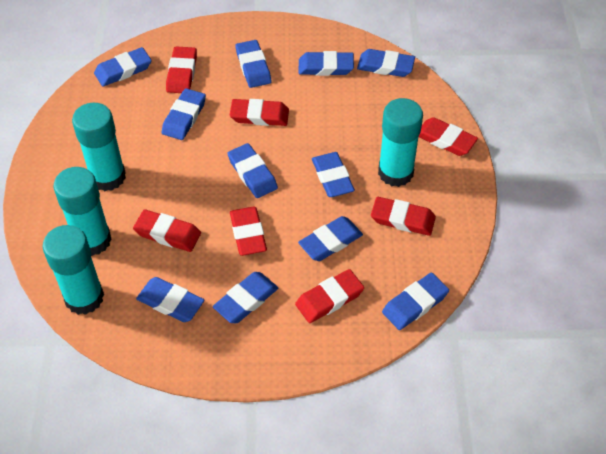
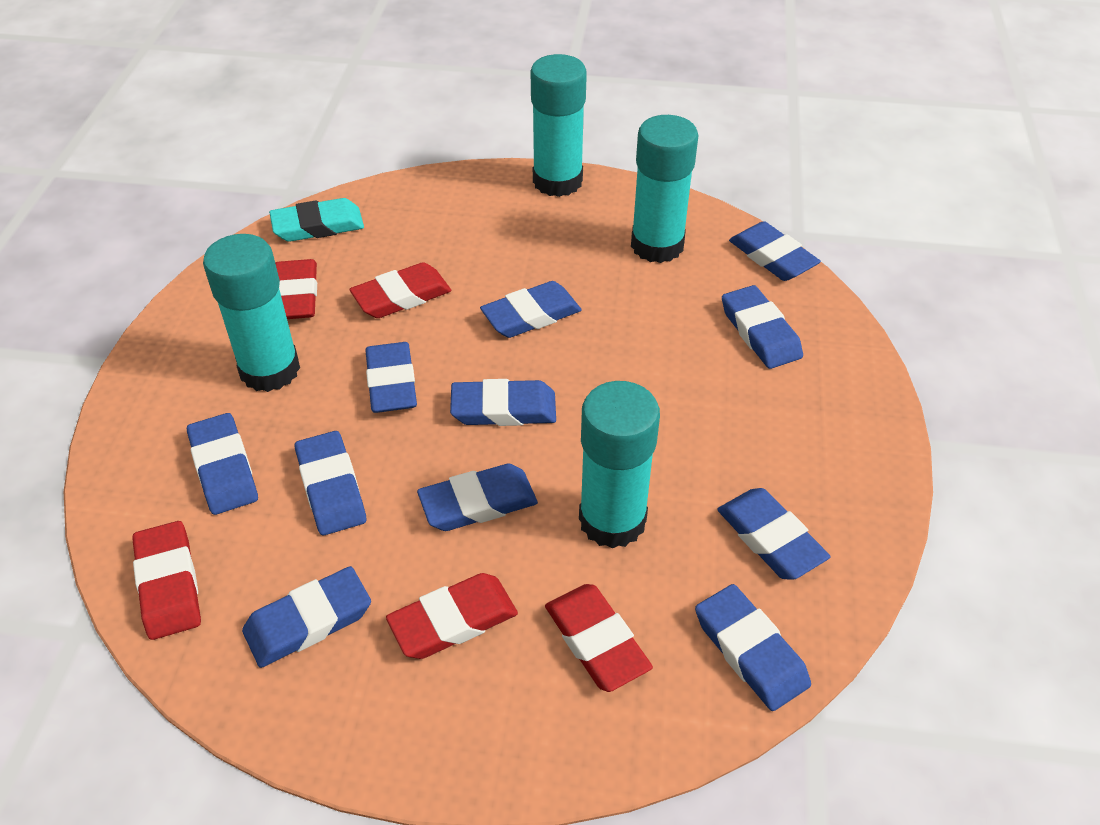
red eraser: 7 -> 5
turquoise eraser: 0 -> 1

